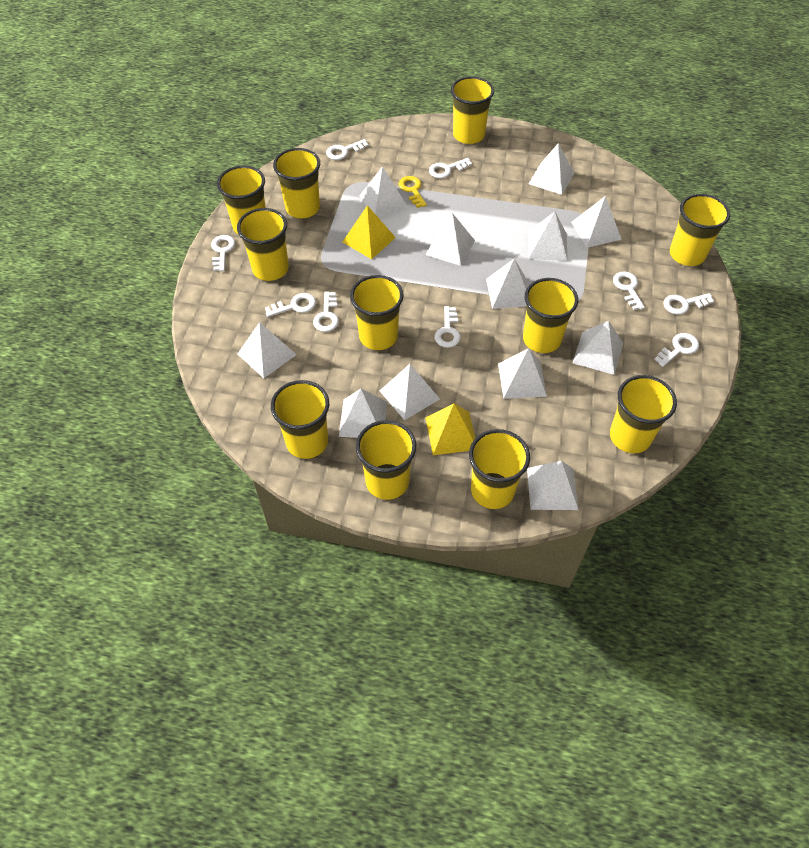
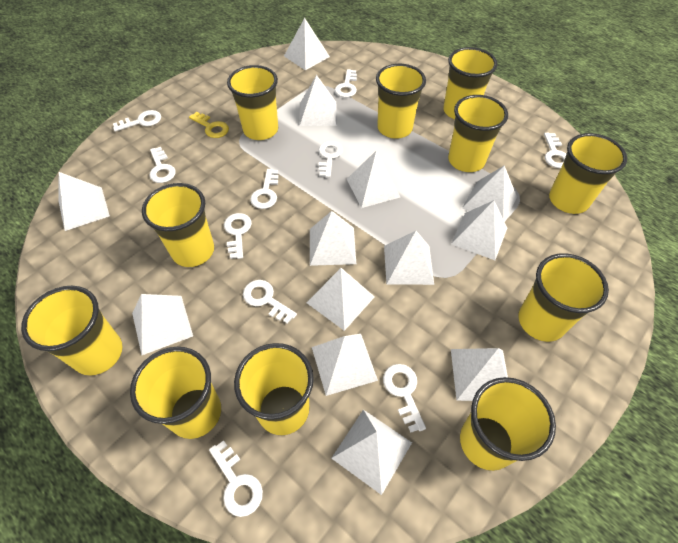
white key: 9 -> 10
white pyramid: 12 -> 13
yellow pyramid: 2 -> 0

